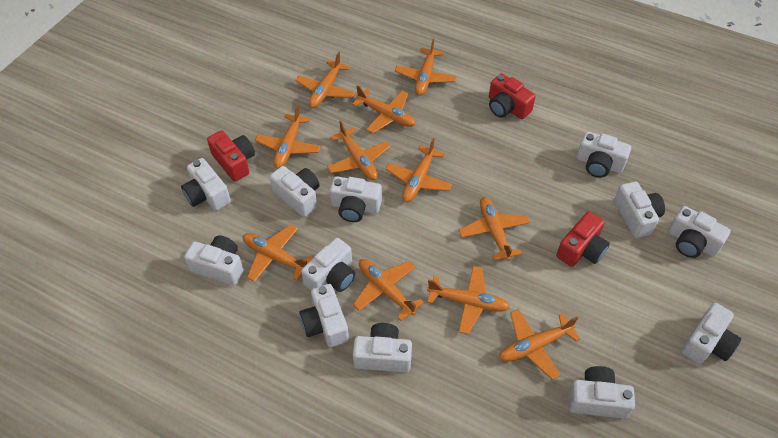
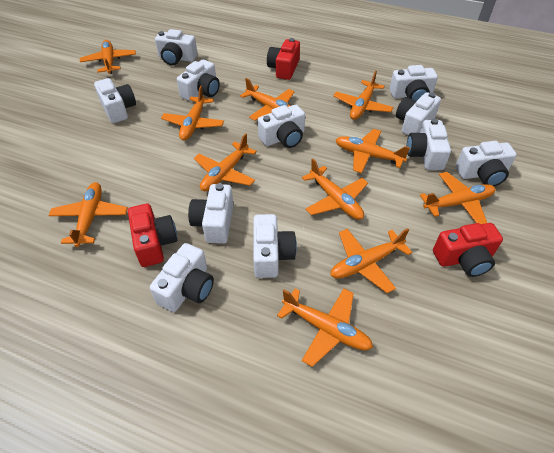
white camera: 12 -> 11

